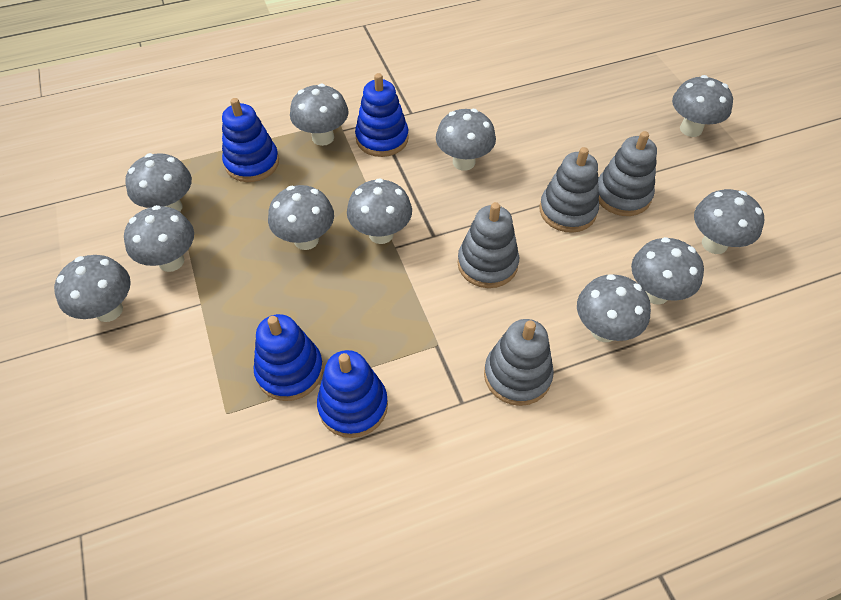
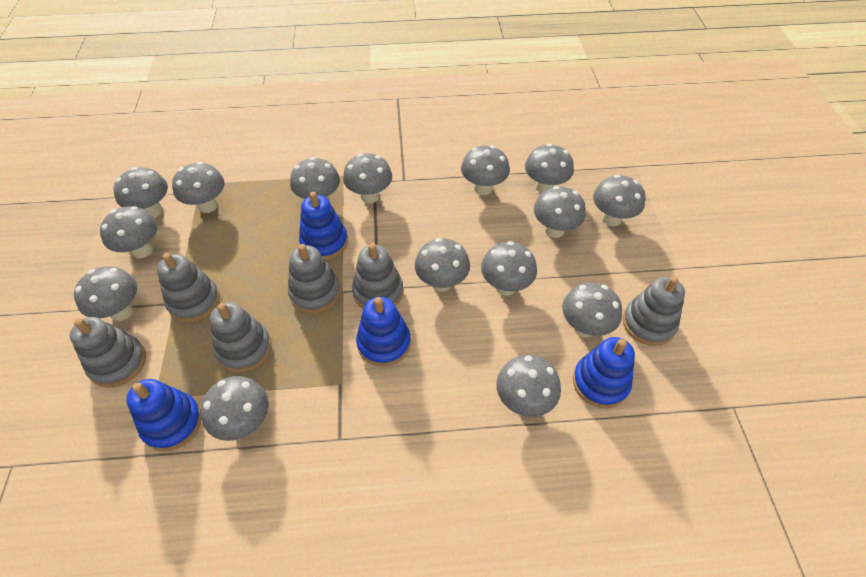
grey mushroom: 11 -> 15
grey stacking toy: 4 -> 6

